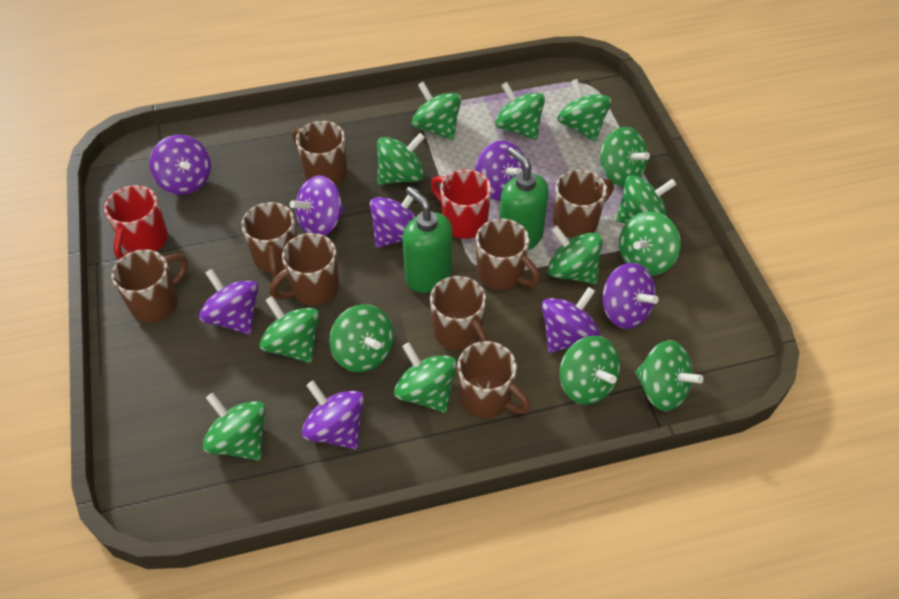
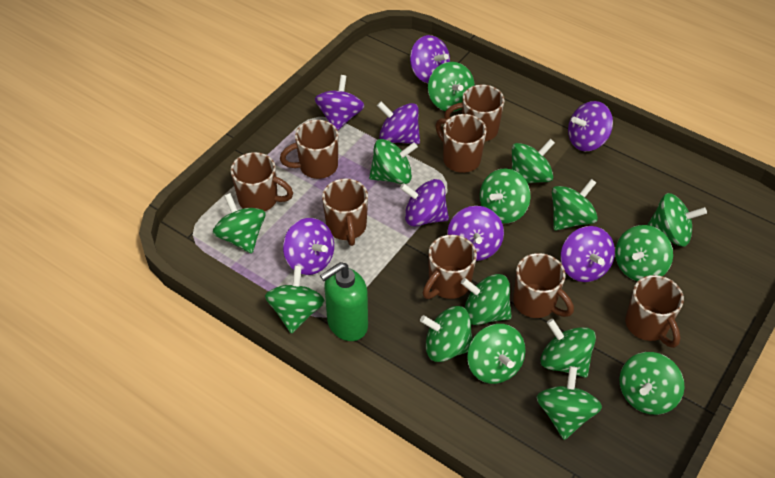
green soap dispenser: 2 -> 1
green spinning top: 14 -> 15
red mug: 2 -> 0

